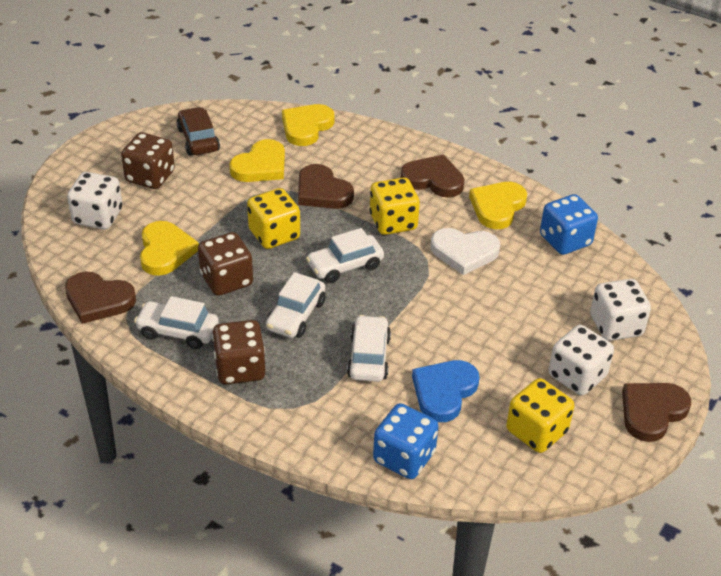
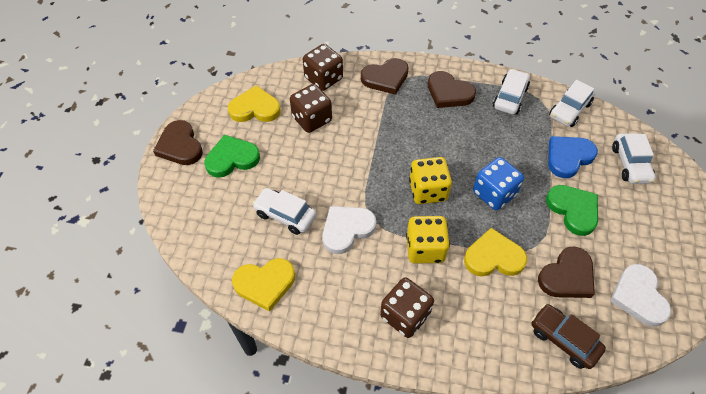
blue dice: 2 -> 1
green heart: 0 -> 2
white dice: 3 -> 0
white heart: 1 -> 2
yellow dice: 3 -> 2
yellow heart: 4 -> 3

